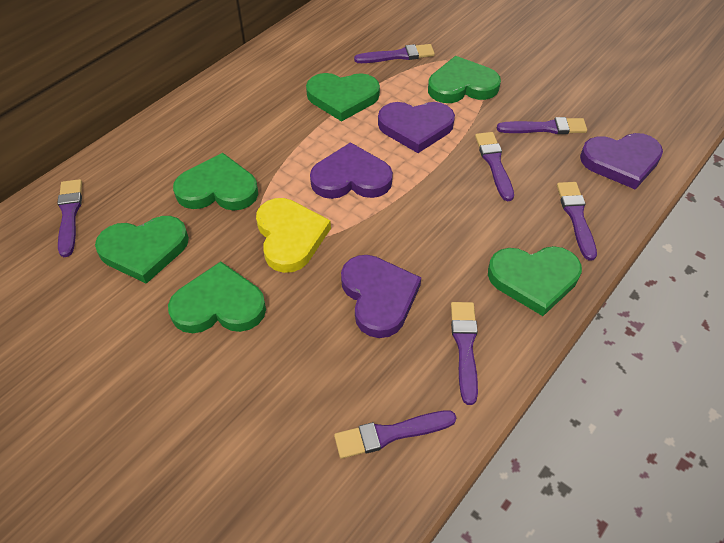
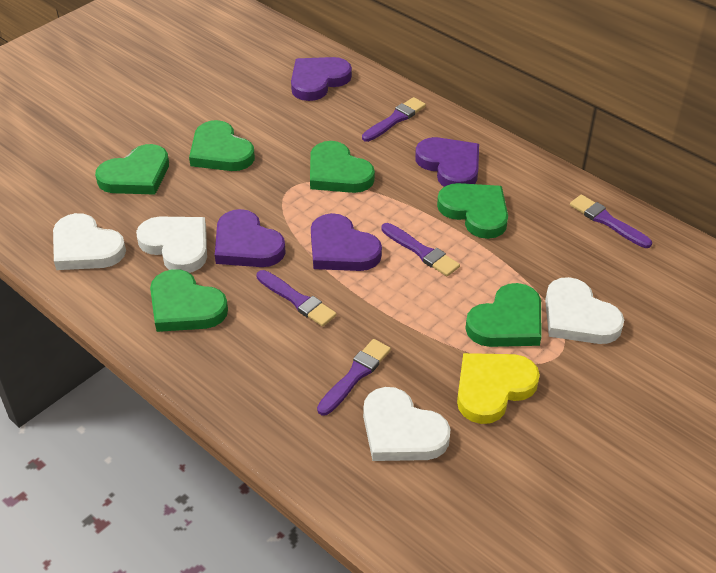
purple brush: 7 -> 5
white heart: 0 -> 4

